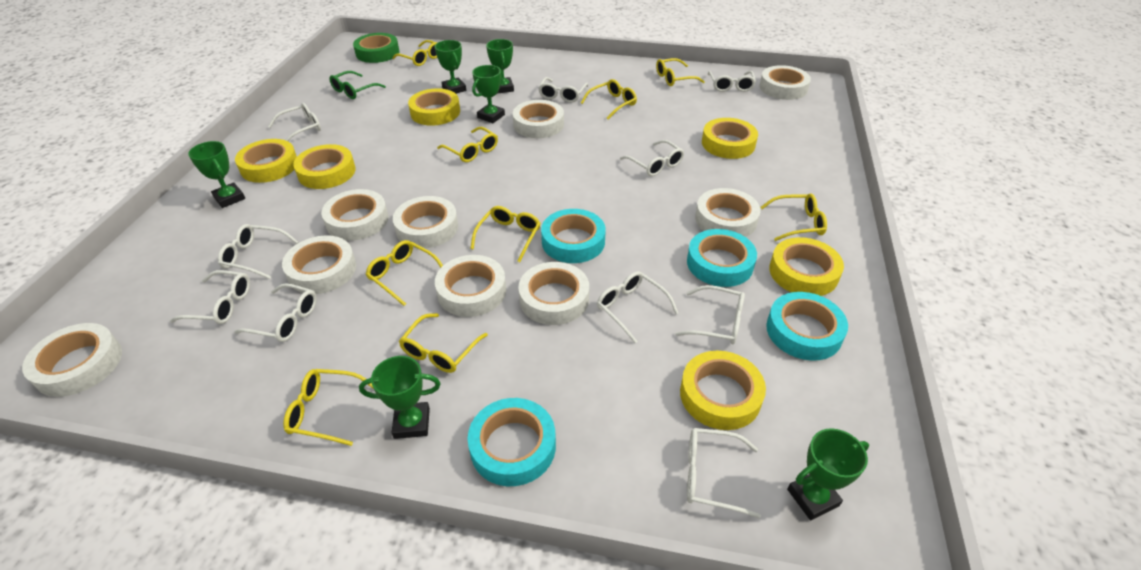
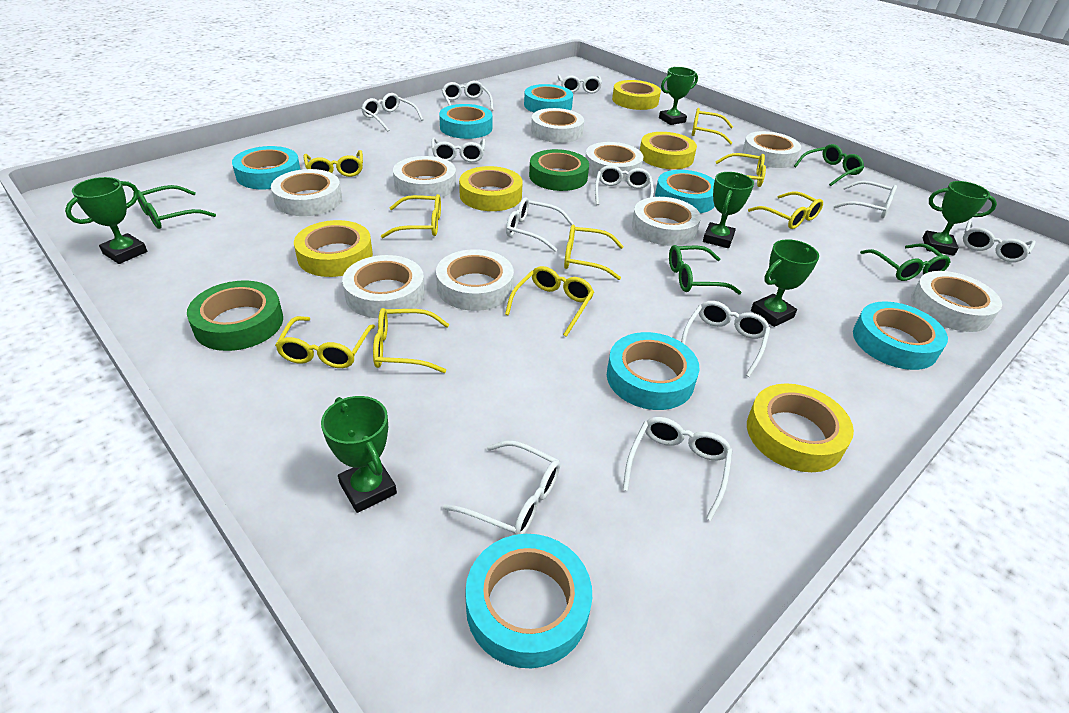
green glasses: 1 -> 4
green tape: 1 -> 2
turquoise tape: 4 -> 7
white glasses: 10 -> 11
yellow tape: 6 -> 5

